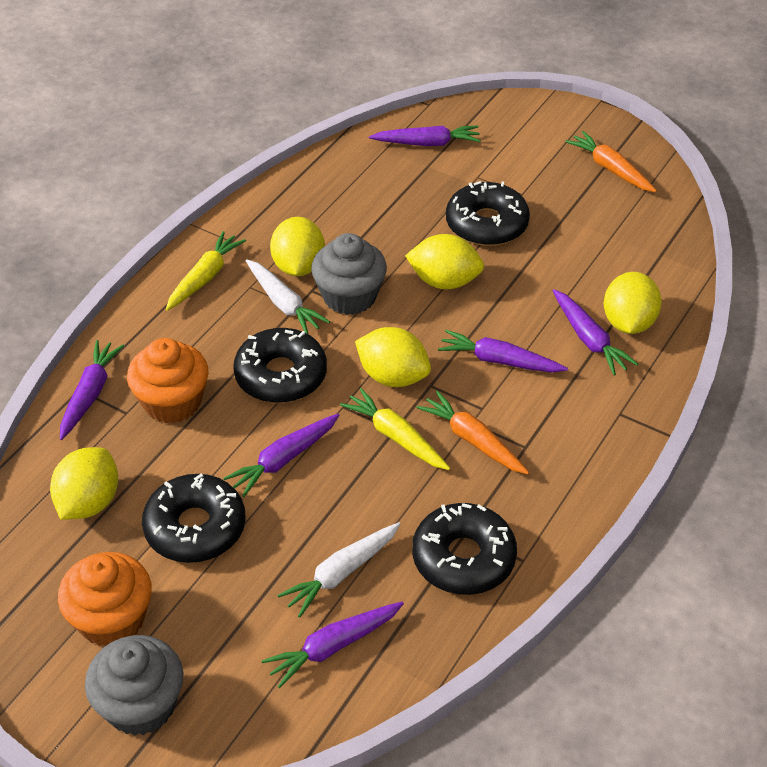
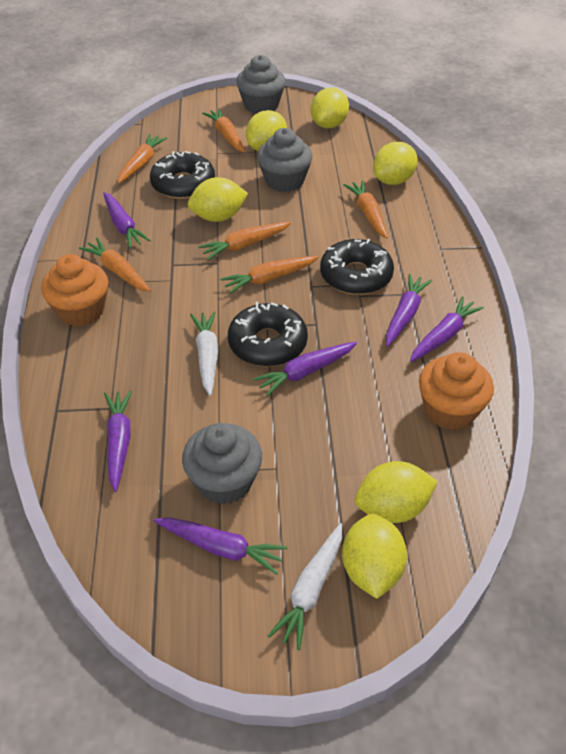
black donut: 4 -> 3
grey cupcake: 2 -> 3
orange carrot: 2 -> 6
yellow carrot: 2 -> 0
yellow lemon: 5 -> 6

